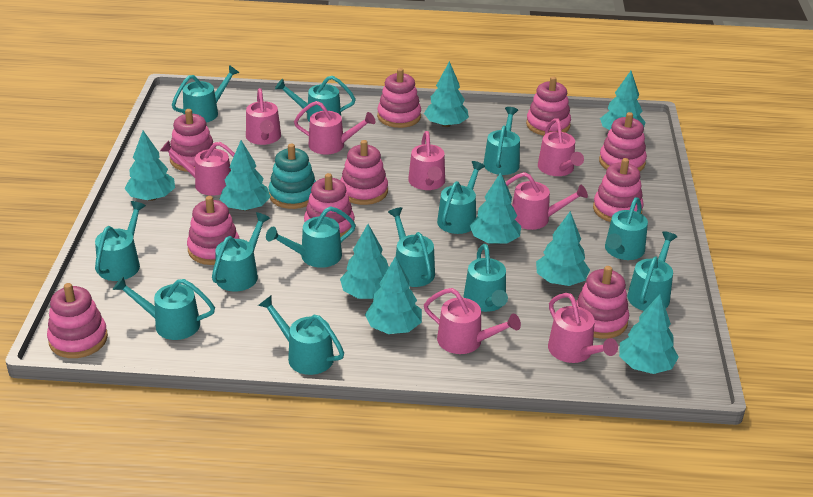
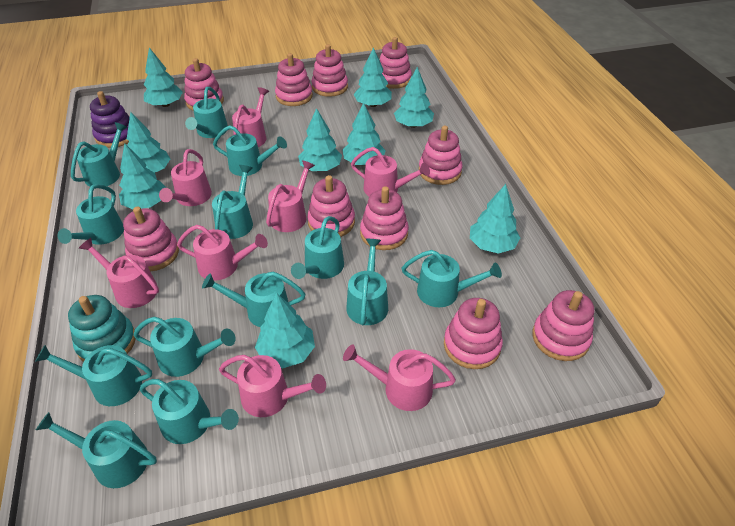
purple stacking toy: 0 -> 1

